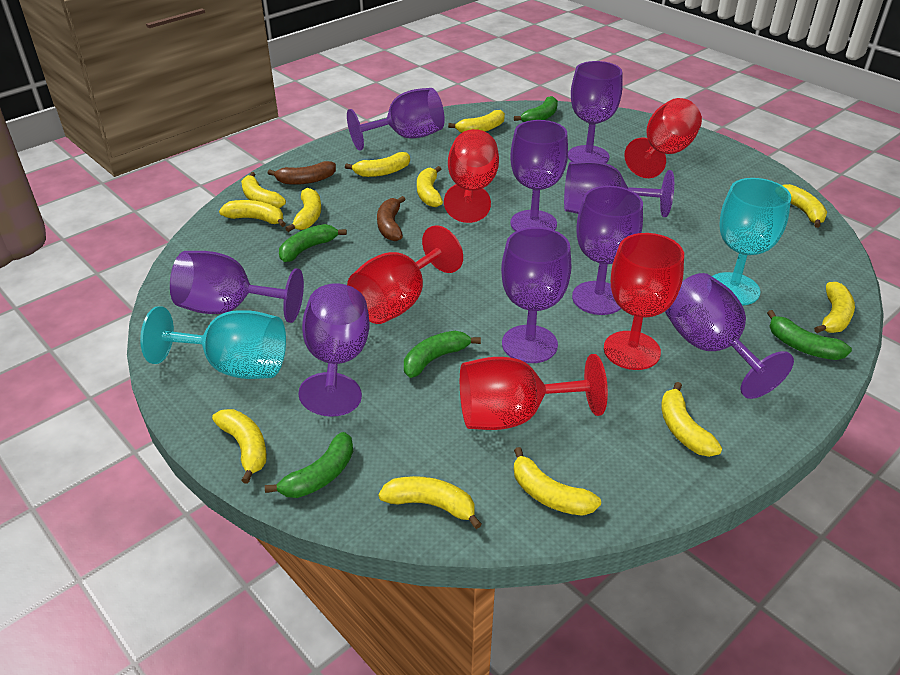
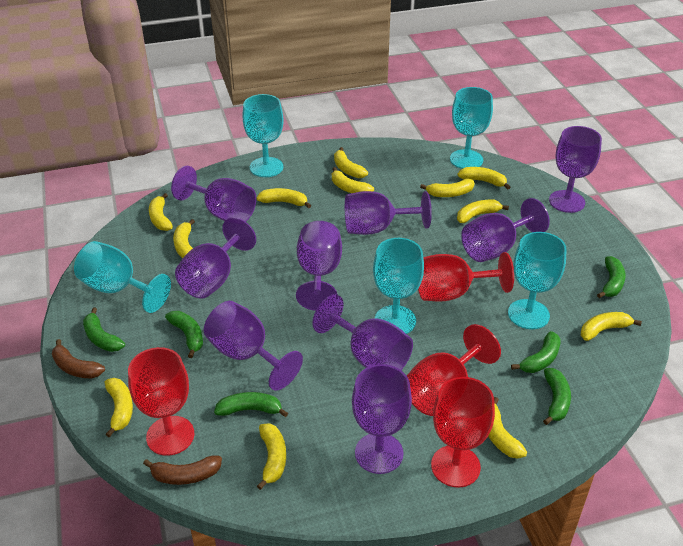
green banana: 5 -> 6
red goblet: 5 -> 4
turquoise goblet: 2 -> 5

